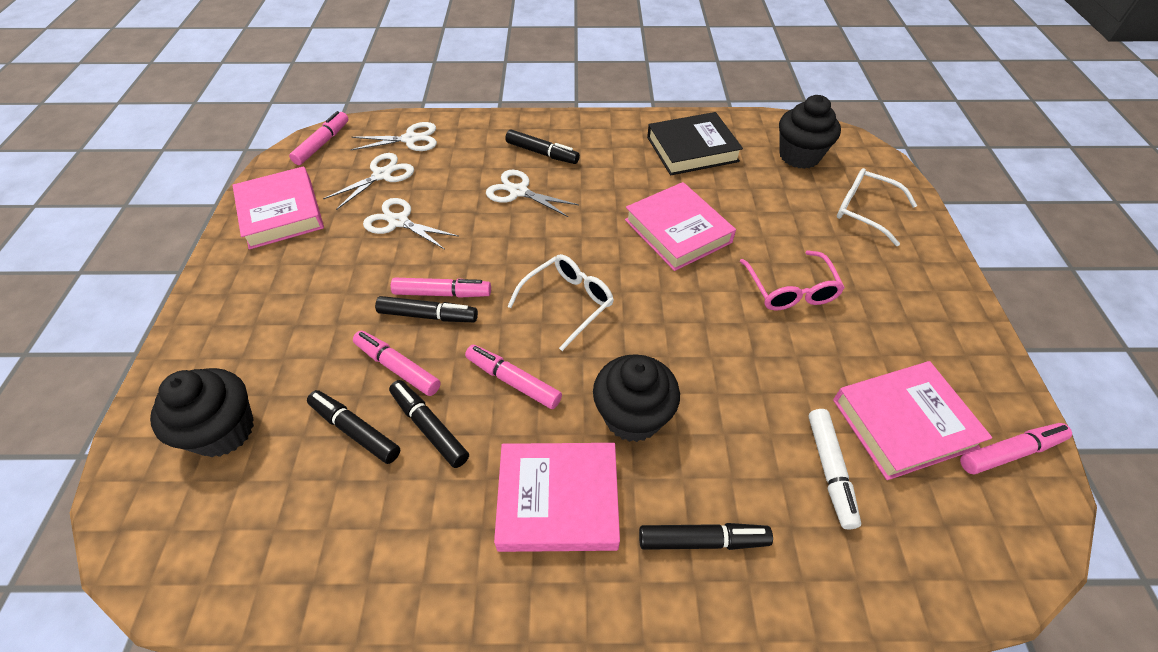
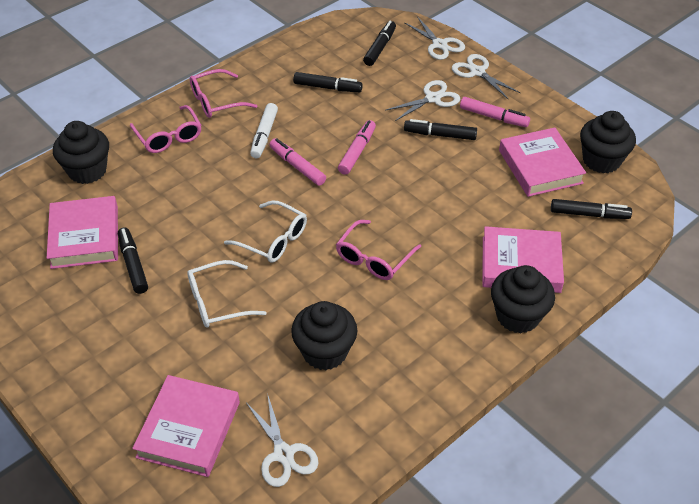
black book: 1 -> 0
black cupcake: 3 -> 4
pink glasses: 1 -> 3
pink marker: 5 -> 3

